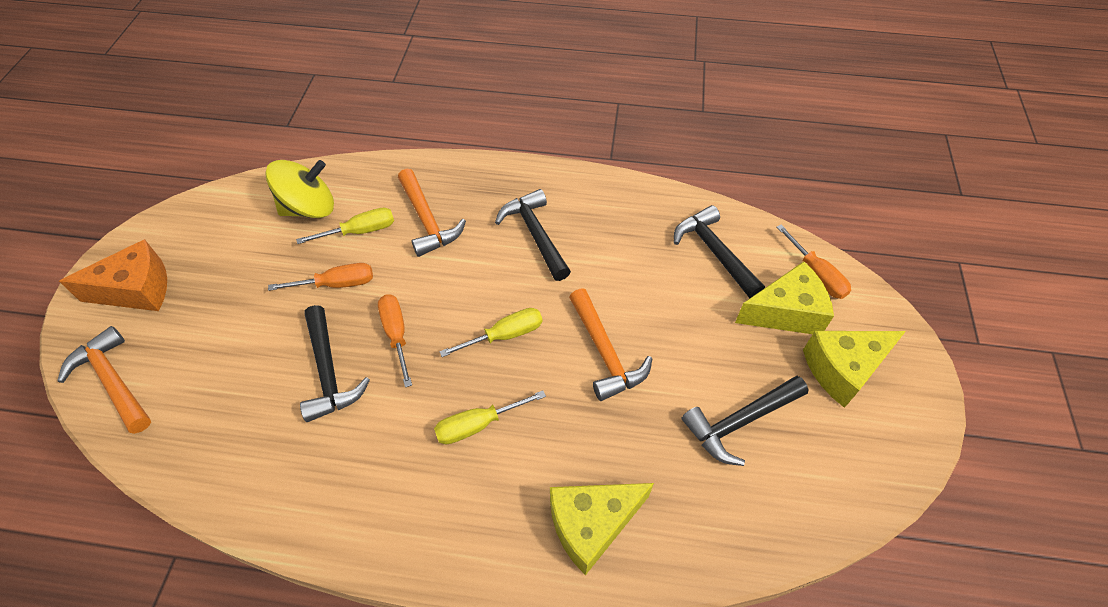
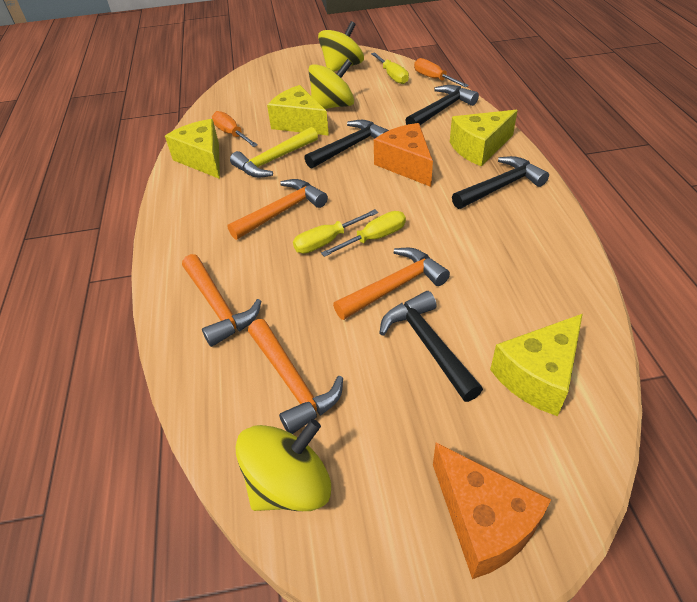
orange cheese: 1 -> 2
orange hammer: 3 -> 4
orange screwdriver: 3 -> 2
yellow cheese: 3 -> 4
yellow hammer: 0 -> 1
yellow spinning top: 1 -> 3

